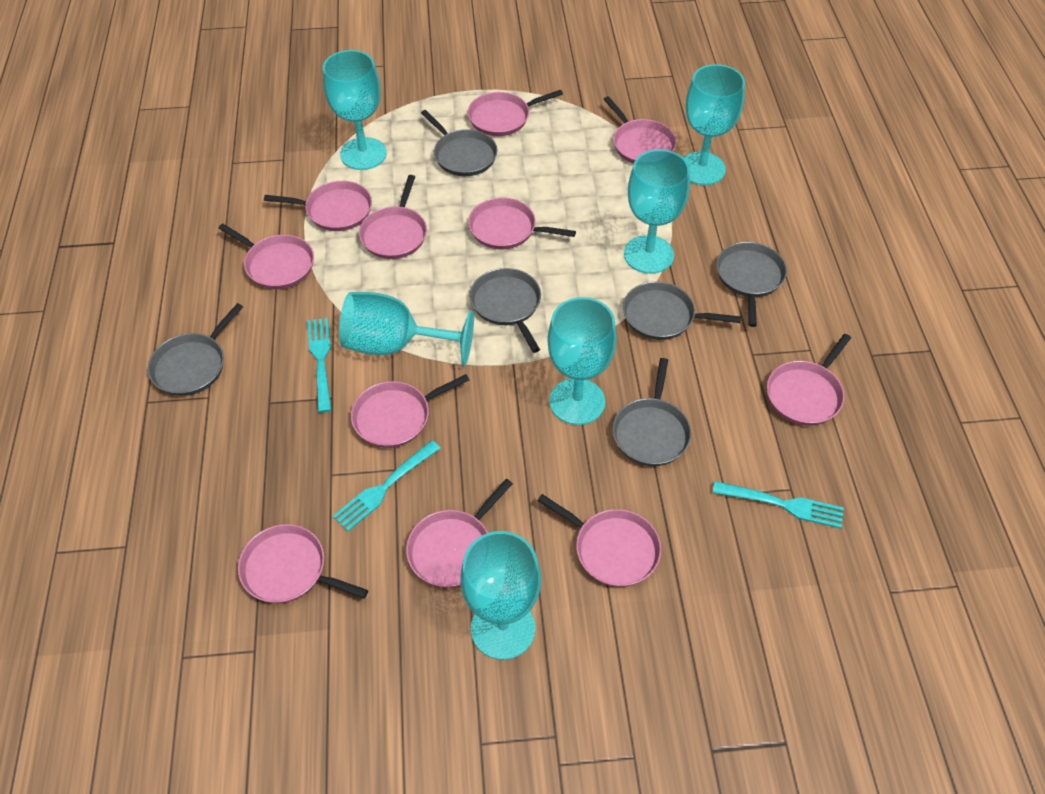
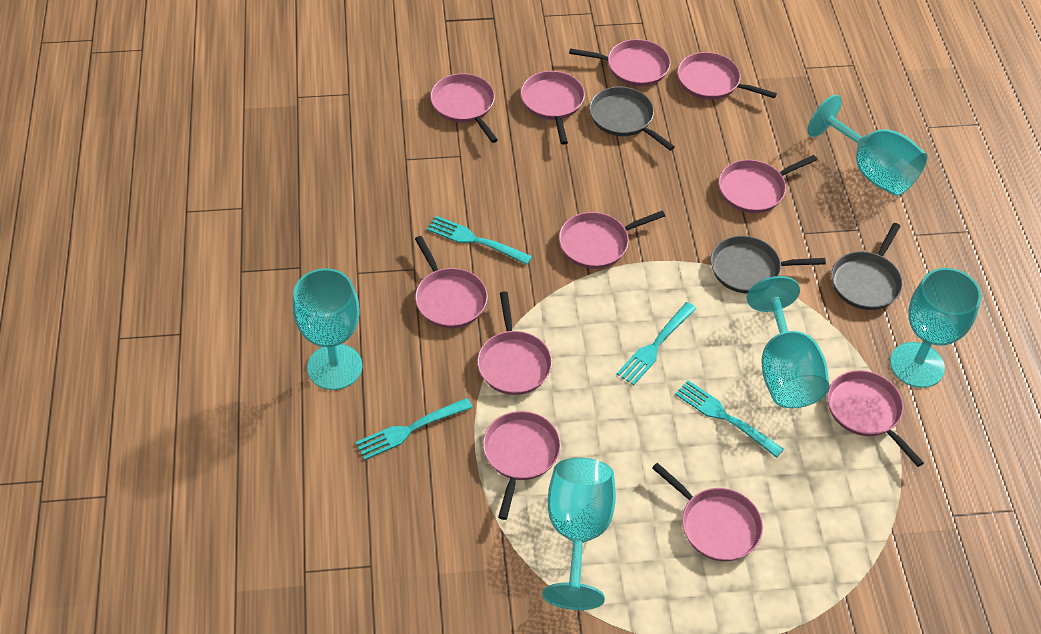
grey pan: 6 -> 3
turquoise fork: 3 -> 4
turquoise goblet: 6 -> 5

